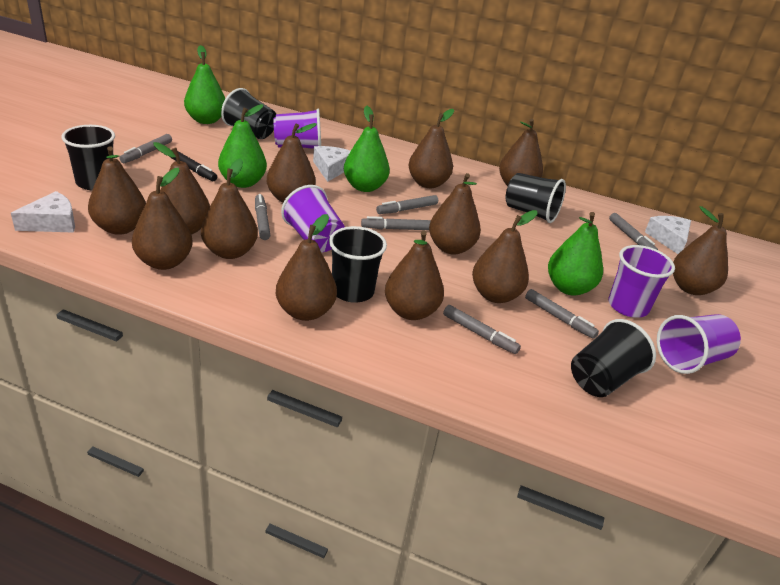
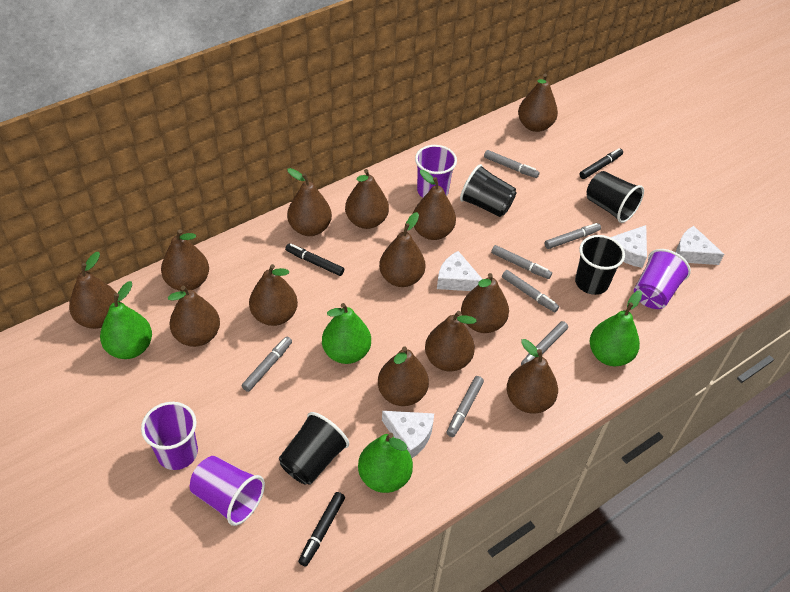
black cup: 5 -> 4
black marker: 1 -> 3
brown pear: 12 -> 13
white cheese: 3 -> 4

